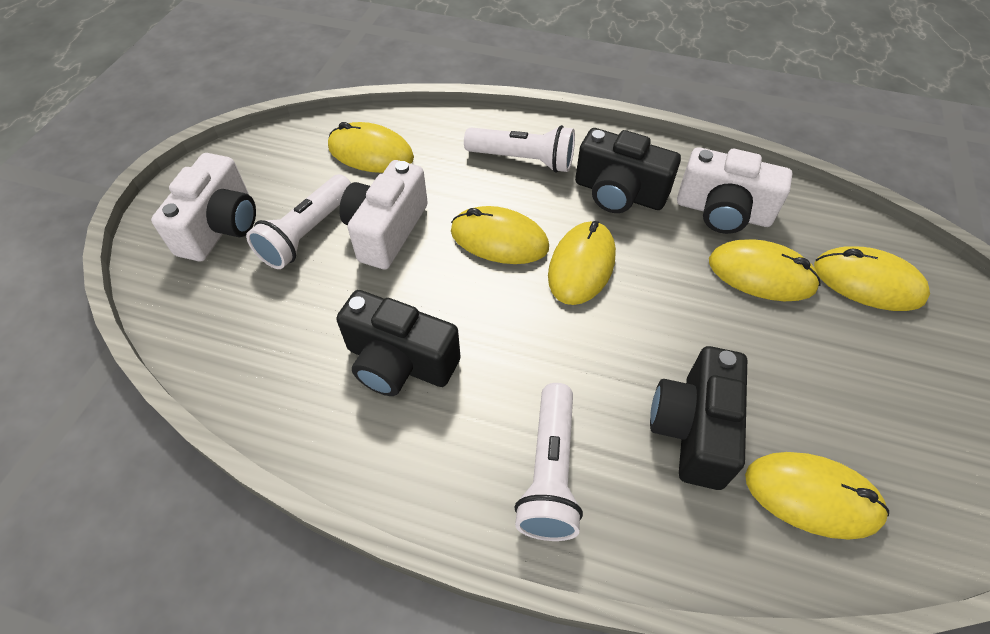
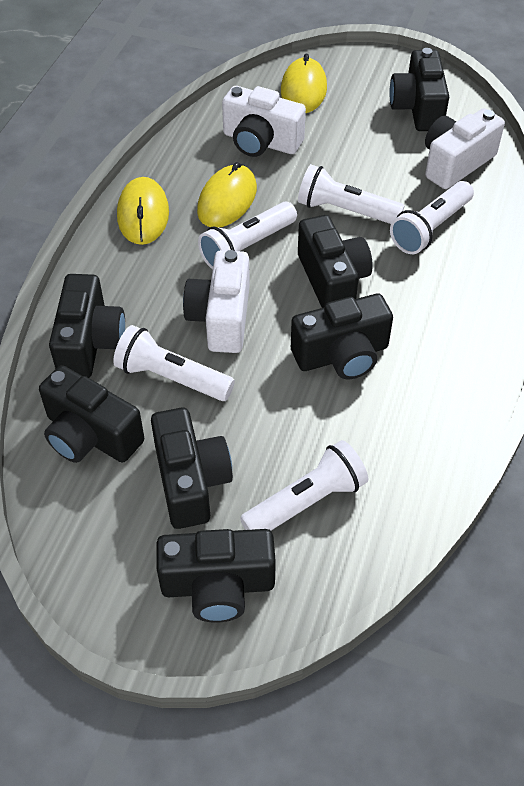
black camera: 3 -> 7
white flashlight: 3 -> 5
yellow mouse: 6 -> 3

